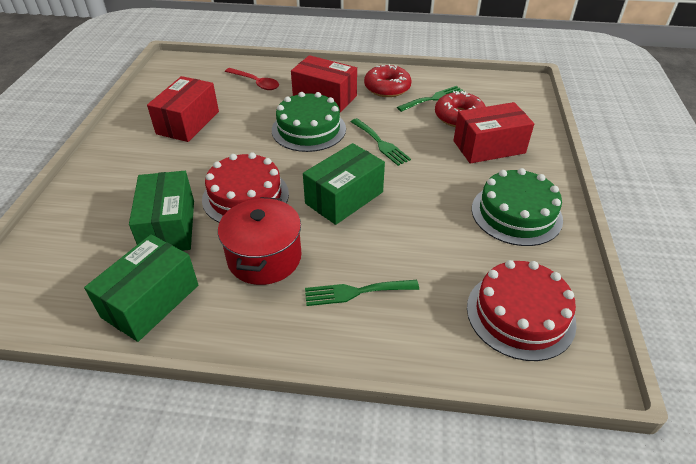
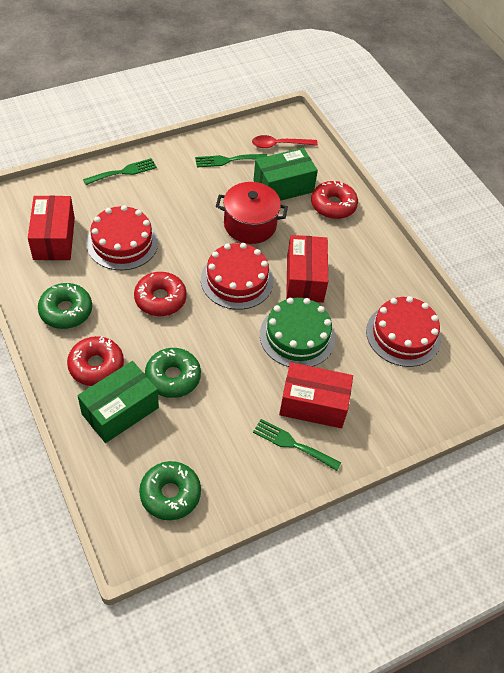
green box: 3 -> 2
green cake: 2 -> 1
green donut: 0 -> 3
red cake: 2 -> 3
red donut: 2 -> 3

